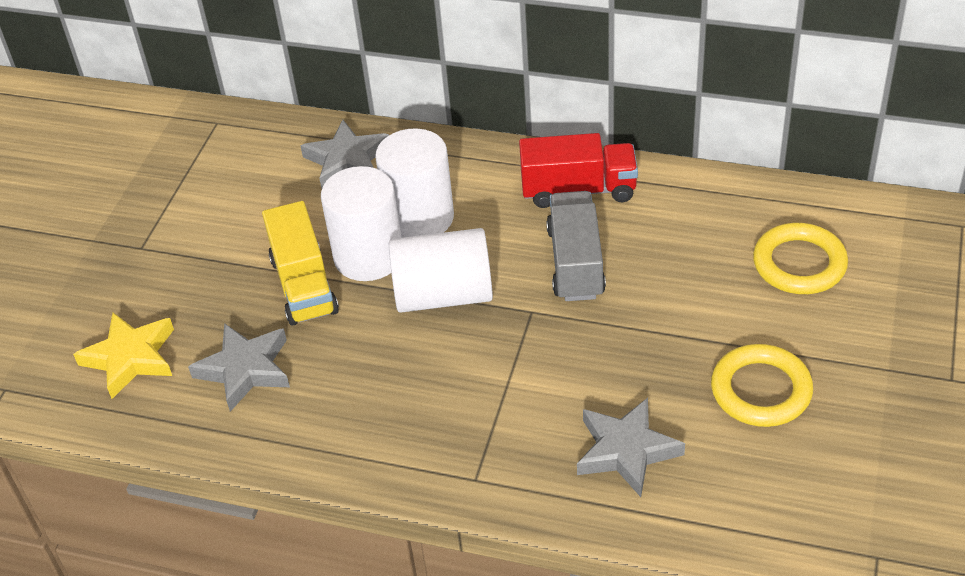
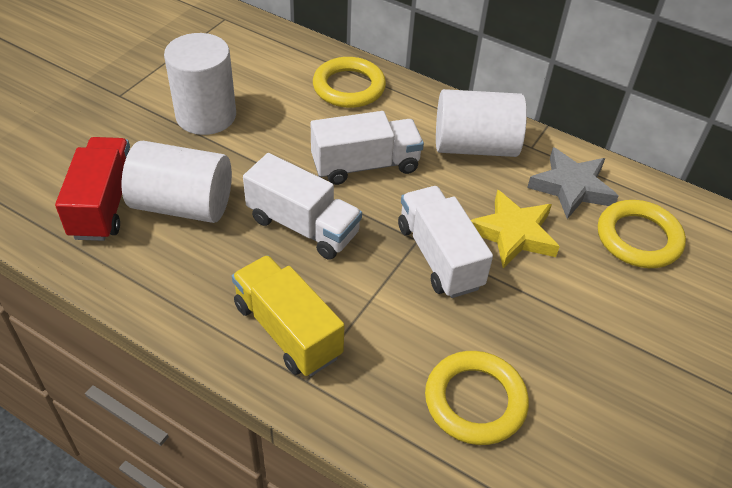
grey star: 3 -> 1
grey truck: 1 -> 0
white truck: 0 -> 3
yellow ring: 2 -> 3

